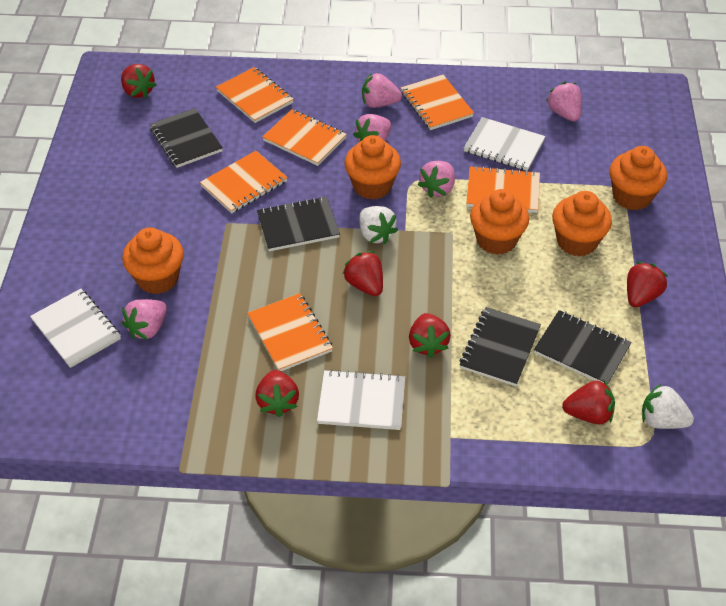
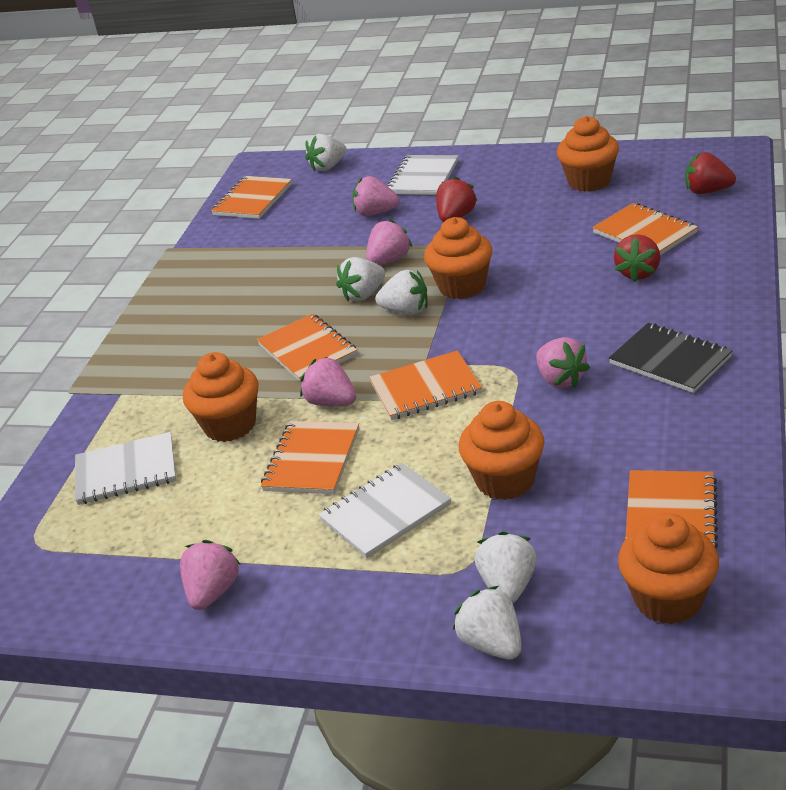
black notebook: 4 -> 1
red strawberry: 6 -> 3
white strawberry: 2 -> 5

